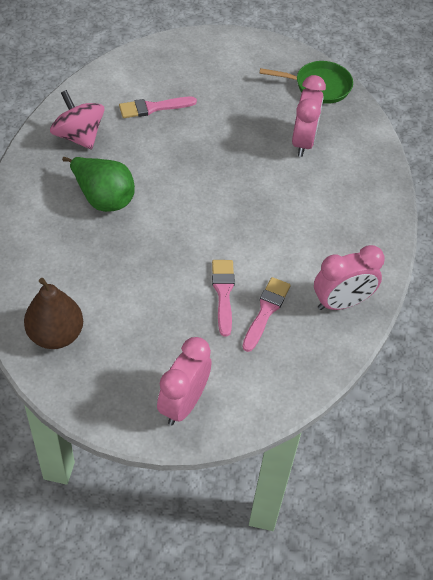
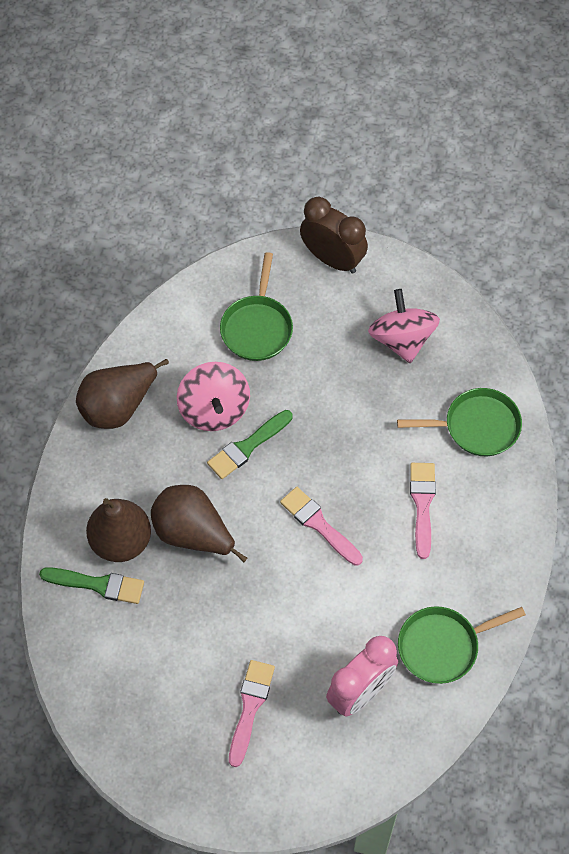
brown clock: 0 -> 1
brown pear: 1 -> 3
green brush: 0 -> 2
green pan: 1 -> 3
green pear: 1 -> 0
pink clock: 3 -> 1
pink spinning top: 1 -> 2

